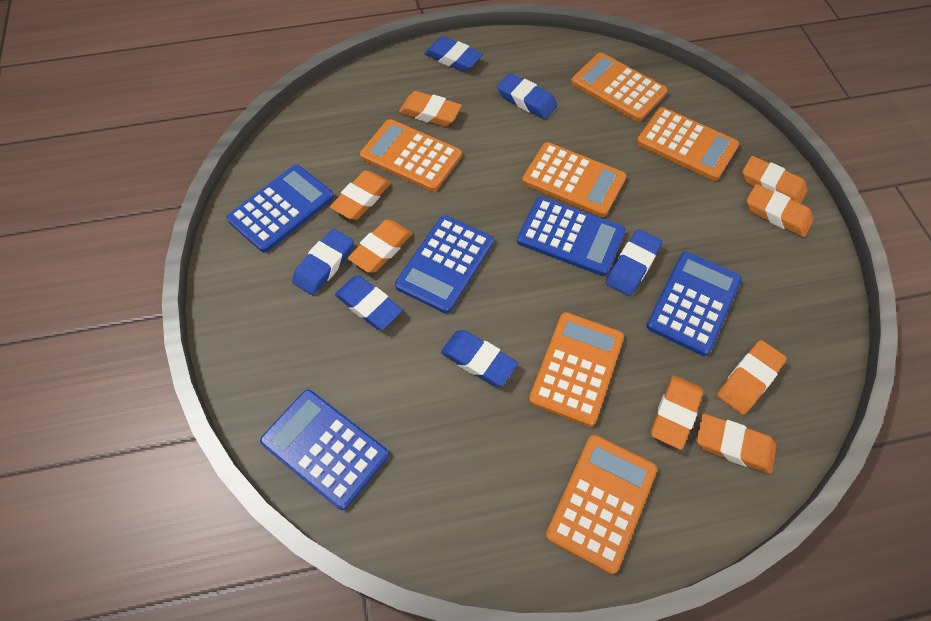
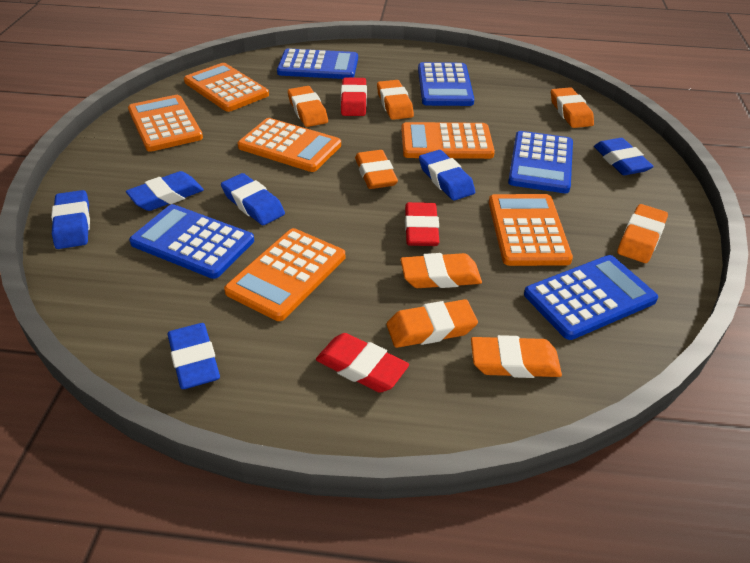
red eraser: 0 -> 3

